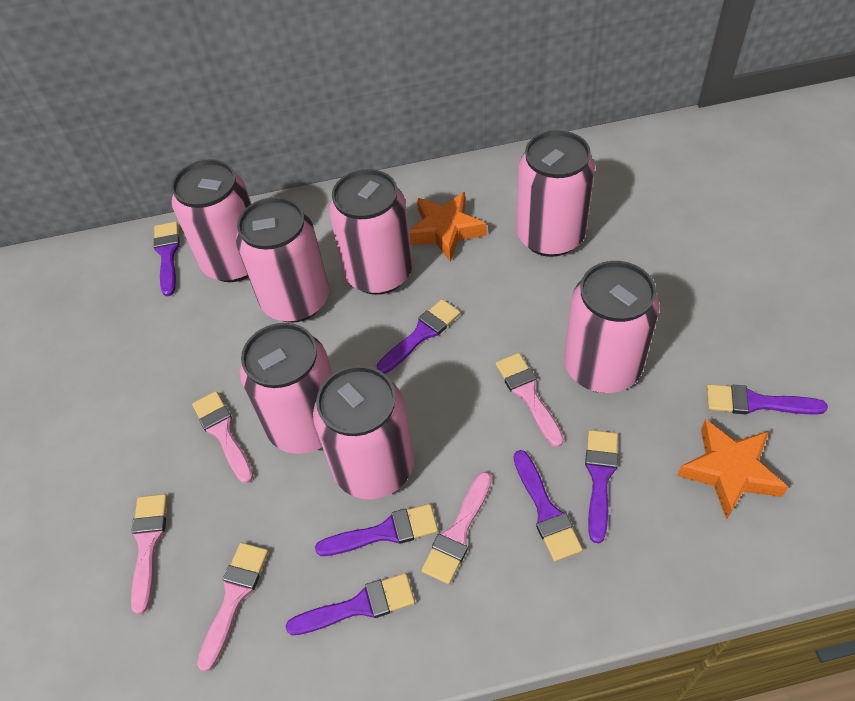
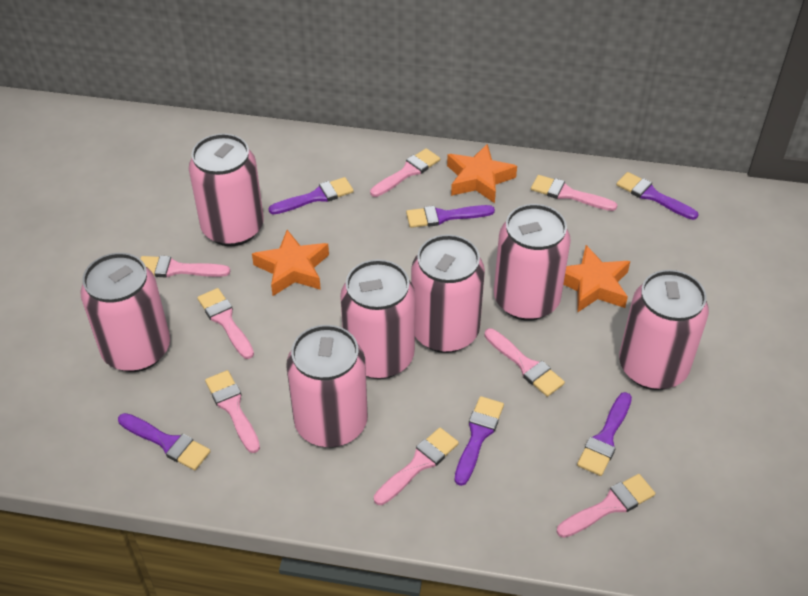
orange star: 2 -> 3
pink brush: 5 -> 8
purple brush: 7 -> 6

